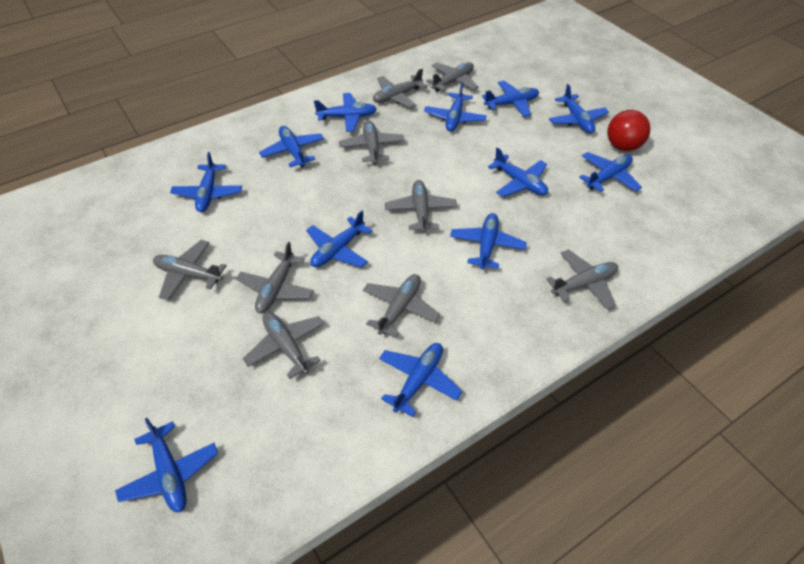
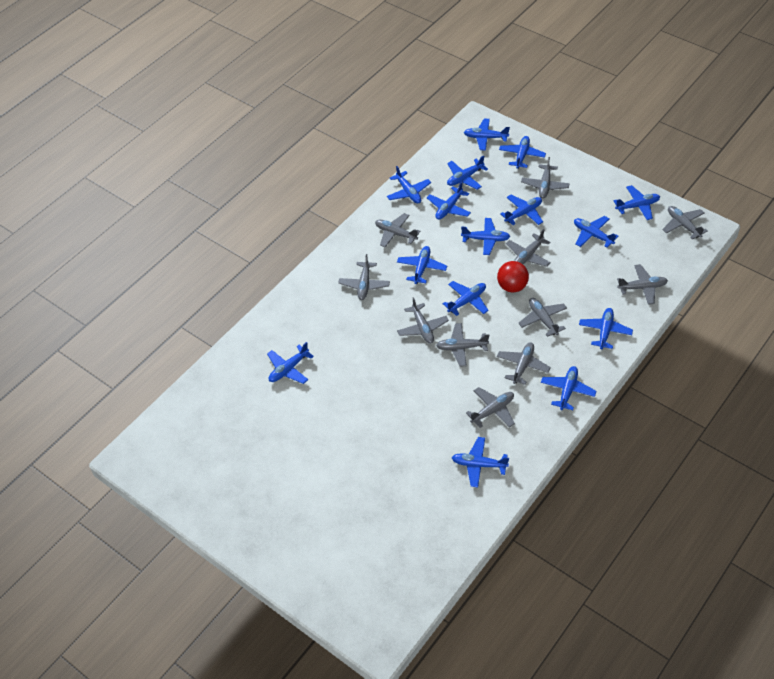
blue plane: 12 -> 15
grey plane: 9 -> 11

